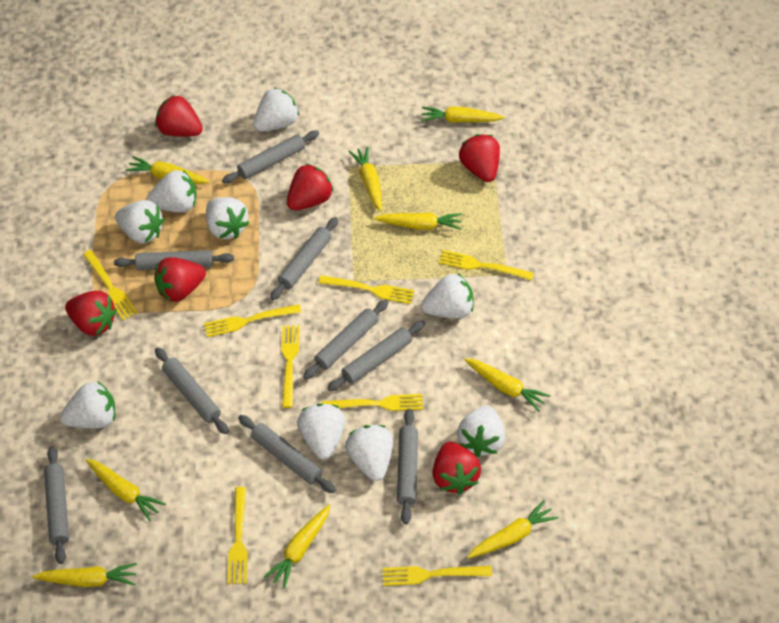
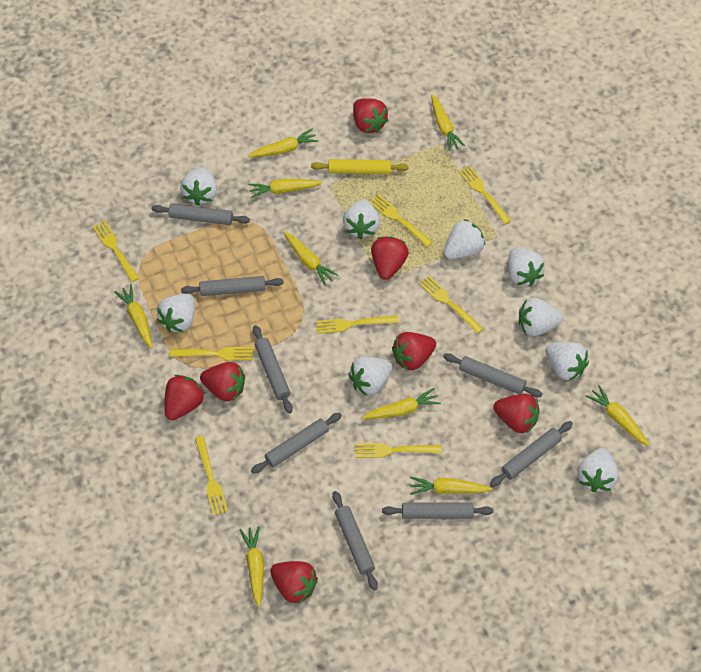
grey rolling pin: 9 -> 8
red strawberry: 6 -> 7
yellow rolling pin: 0 -> 1

